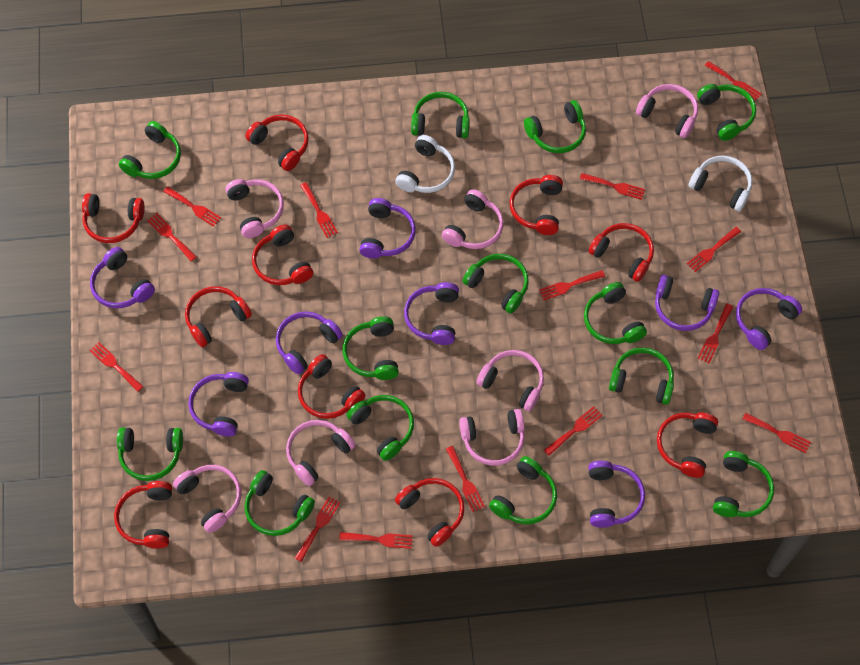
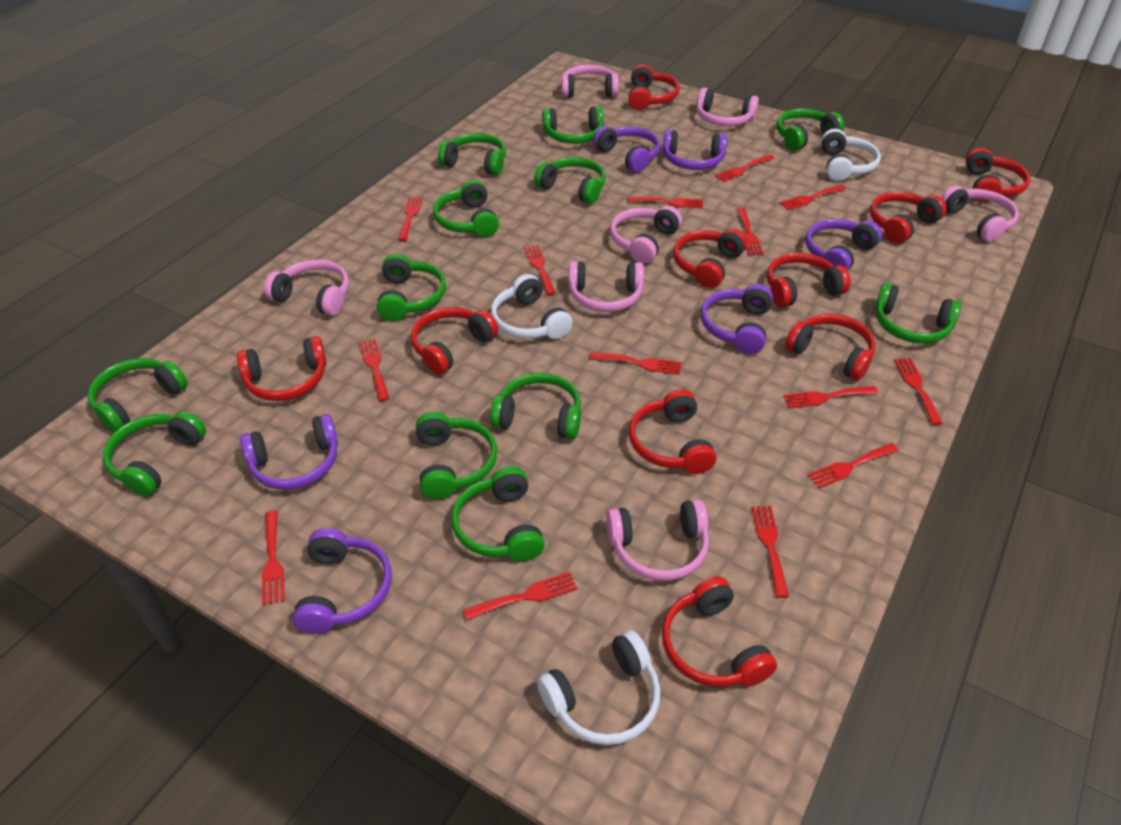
green headphones: 13 -> 12
purple headphones: 8 -> 6
white headphones: 2 -> 3

